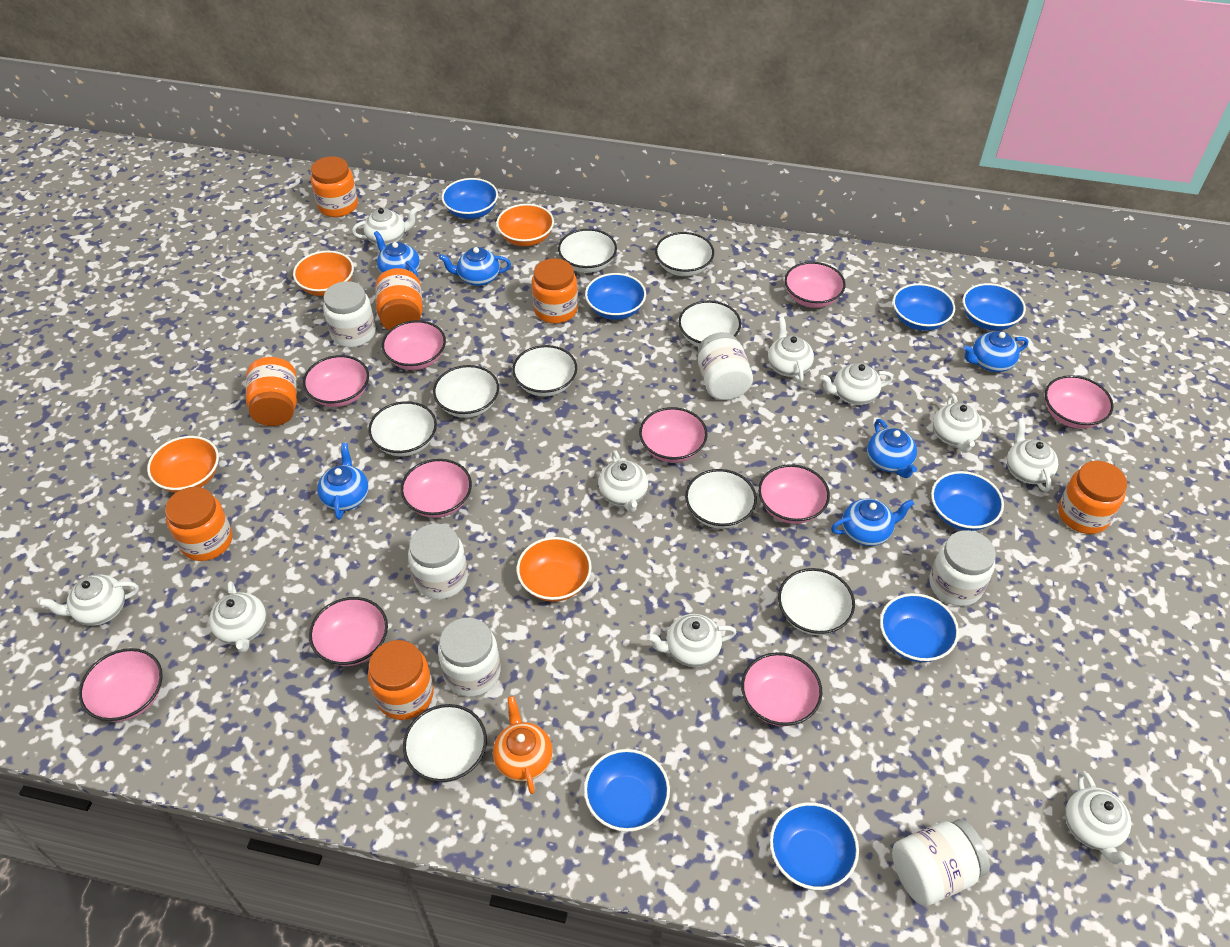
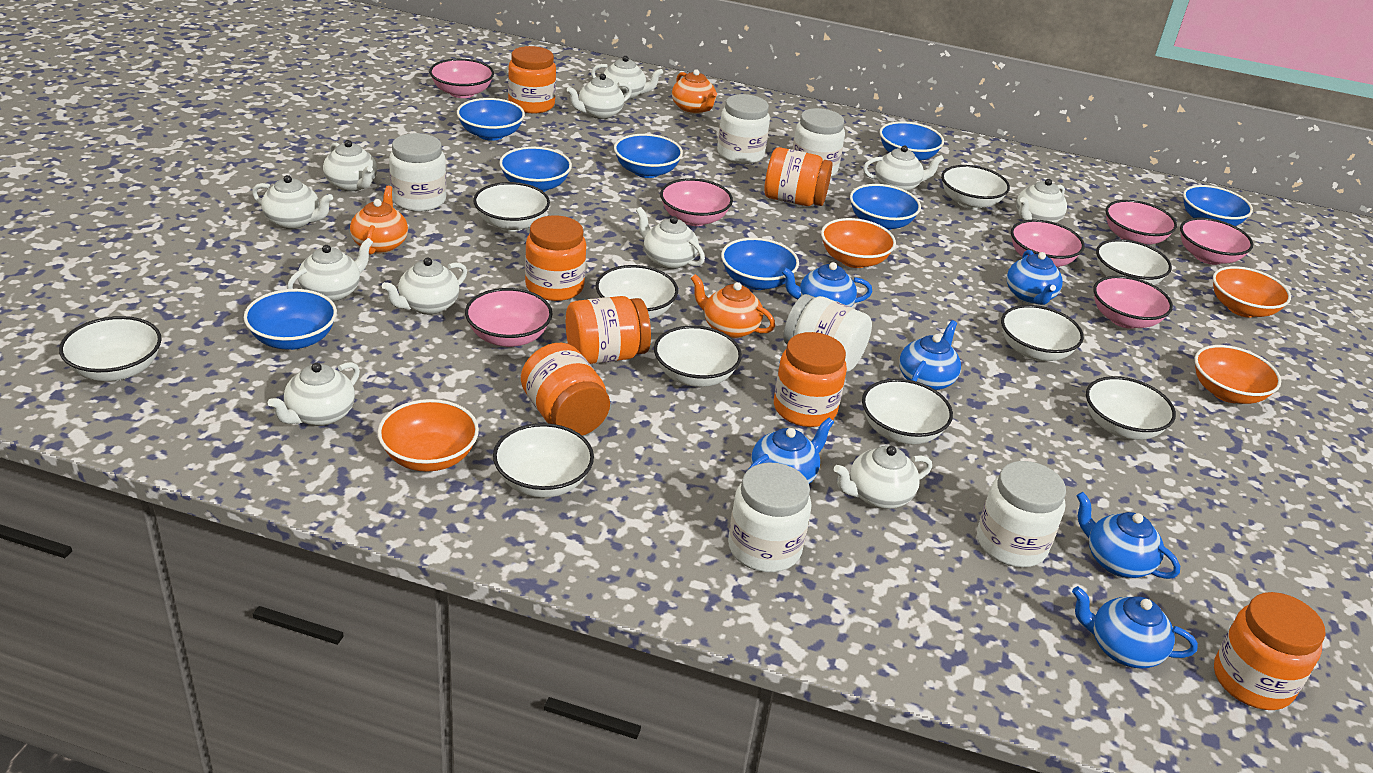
orange teapot: 1 -> 3
pink bowl: 10 -> 7
white bowl: 9 -> 10
white teapot: 10 -> 11

